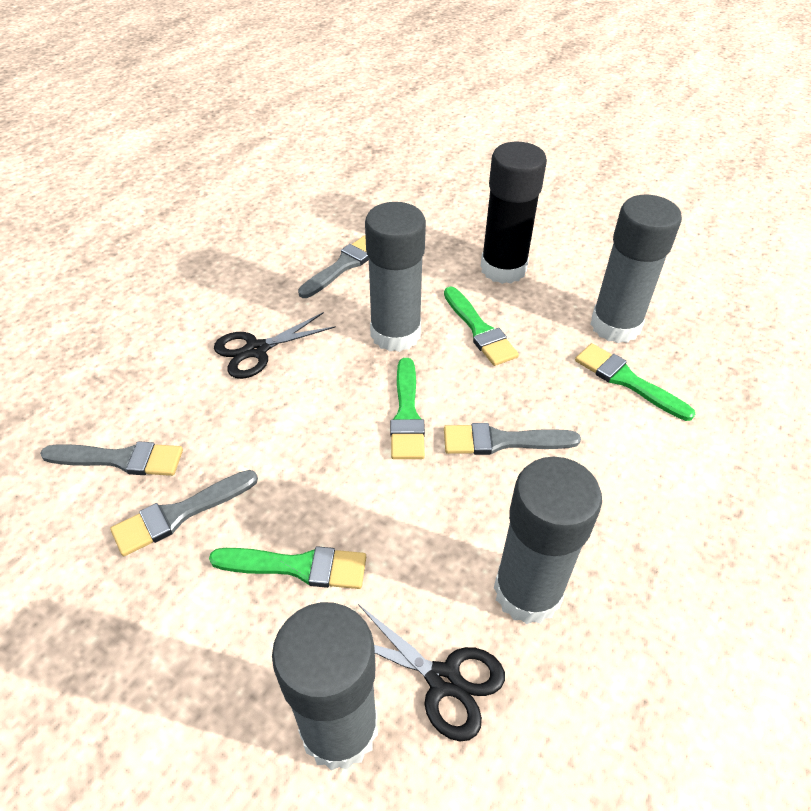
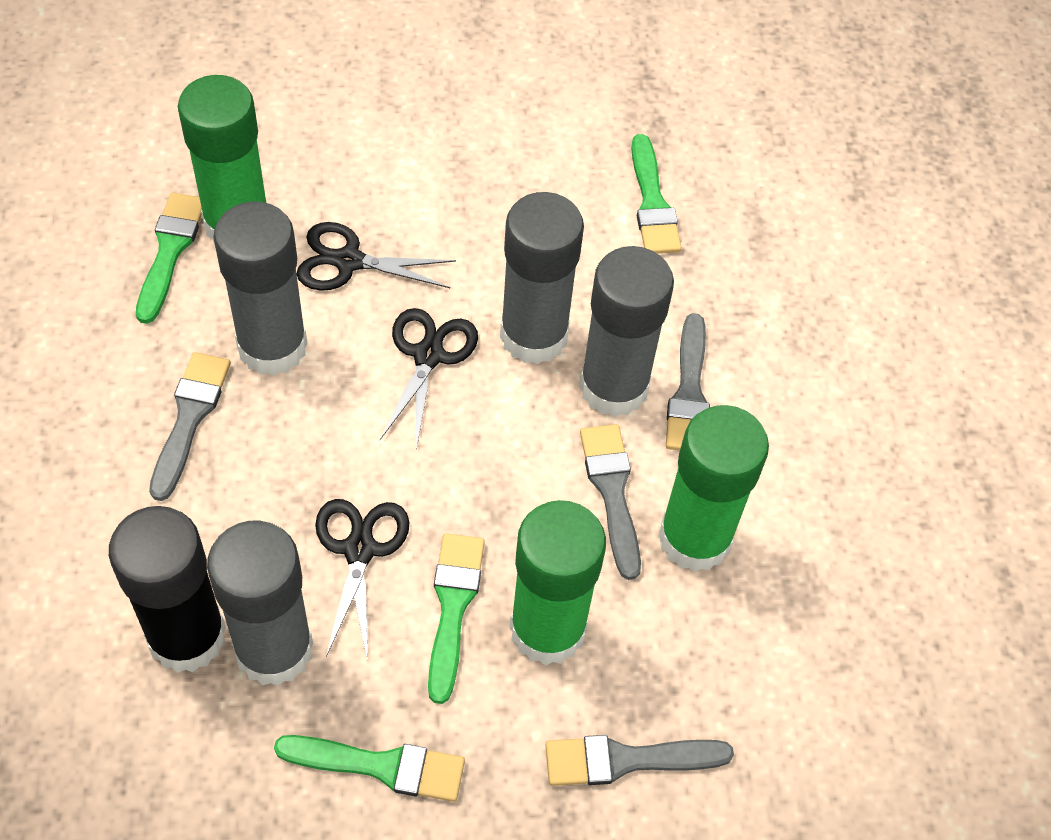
black scissors: 2 -> 3
green glue stick: 0 -> 3

